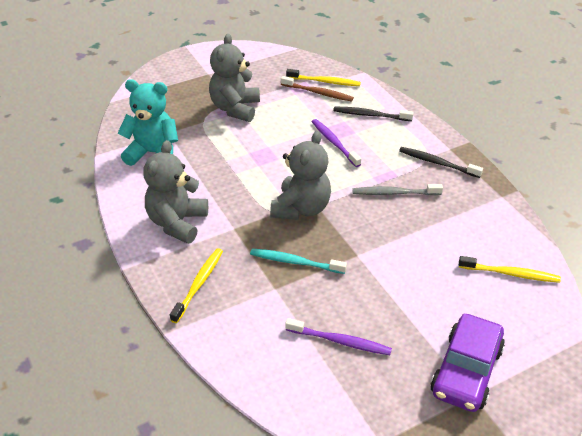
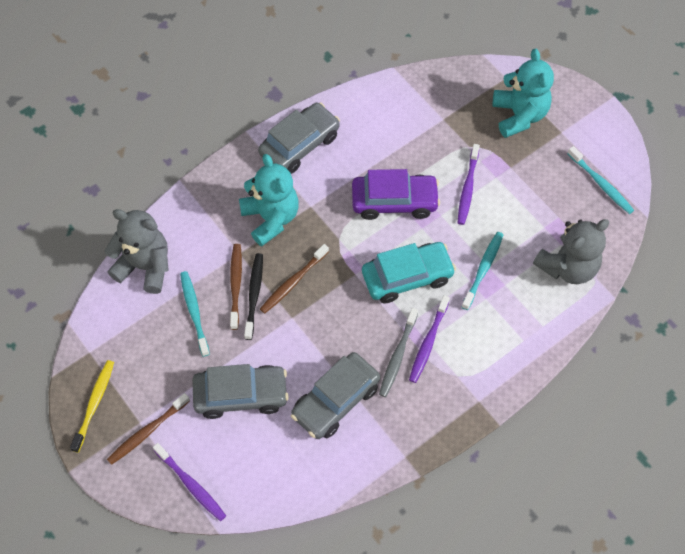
black toothbrush: 2 -> 1
brown toothbrush: 1 -> 3
grey car: 0 -> 3
grey teddy bear: 3 -> 2
purple toothbrush: 2 -> 3
turquoise car: 0 -> 1
turquoise teddy bear: 1 -> 2
turquoise toothbrush: 1 -> 3
yellow toothbrush: 3 -> 1

